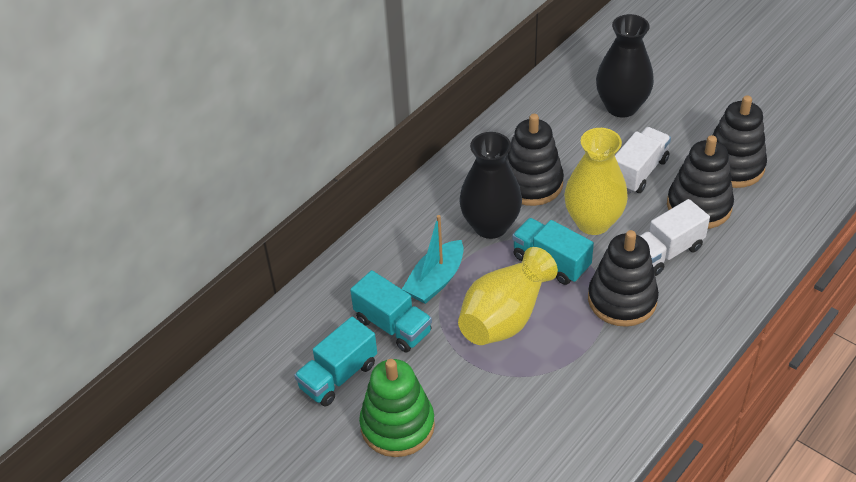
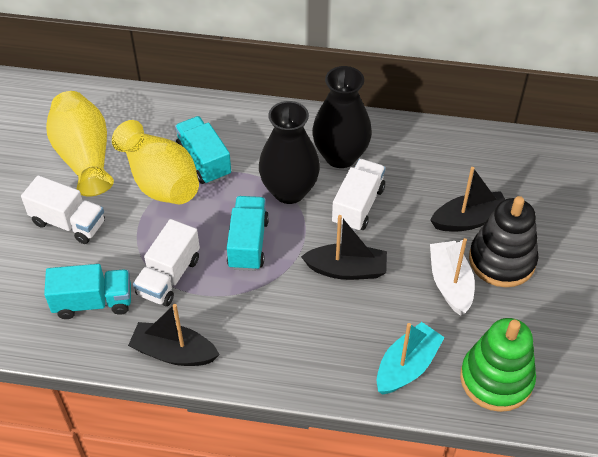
black boat: 0 -> 3
black stacking toy: 4 -> 1
white boat: 0 -> 1
white truck: 2 -> 3

